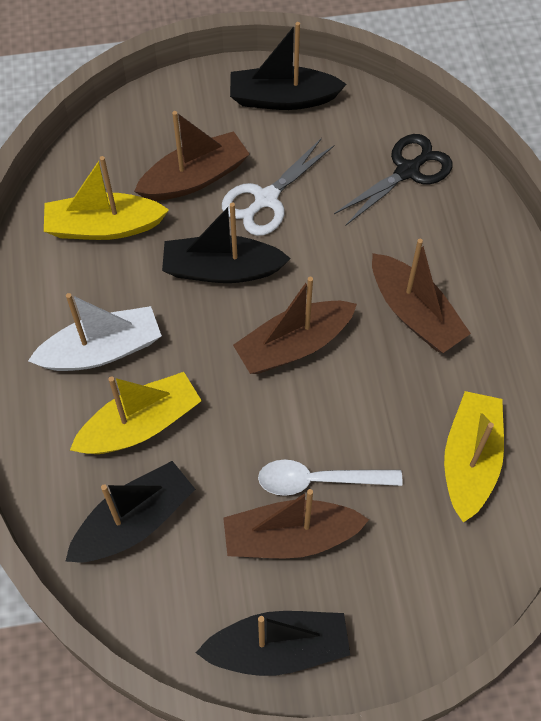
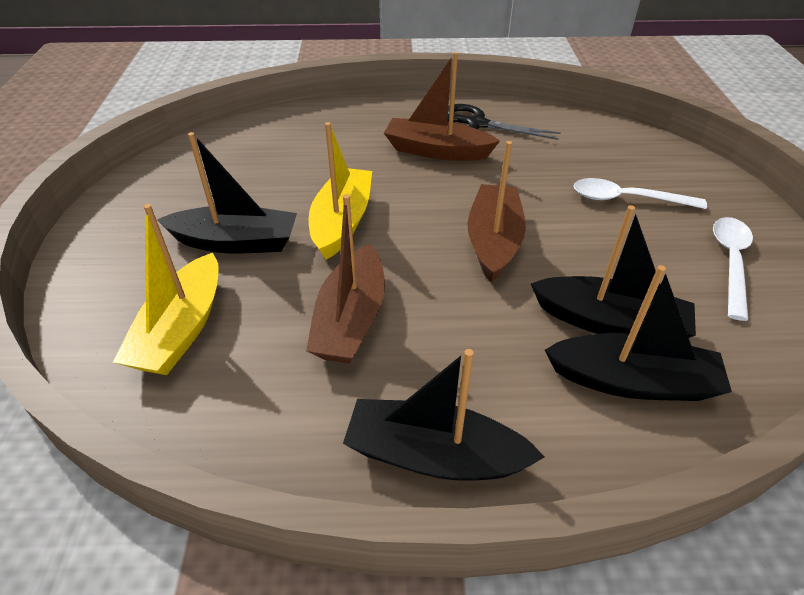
brown boat: 4 -> 3
white boat: 1 -> 0
white scissors: 1 -> 0
white spoon: 1 -> 2
yellow boat: 3 -> 2

